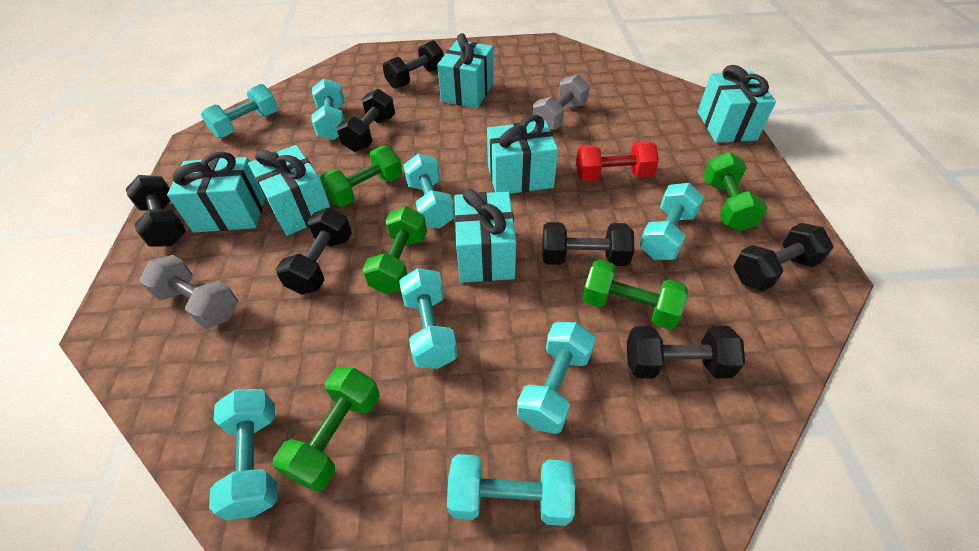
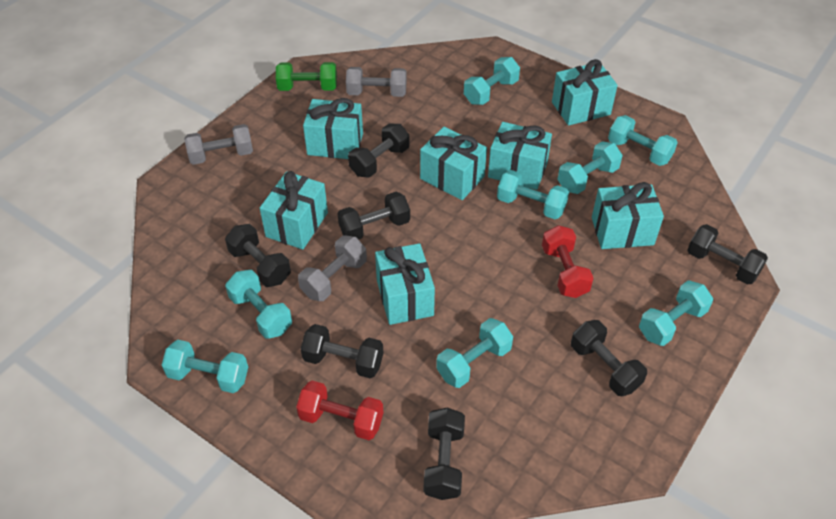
green dumbbell: 5 -> 1
grey dumbbell: 2 -> 3
red dumbbell: 1 -> 2
turquoise gift: 6 -> 7

